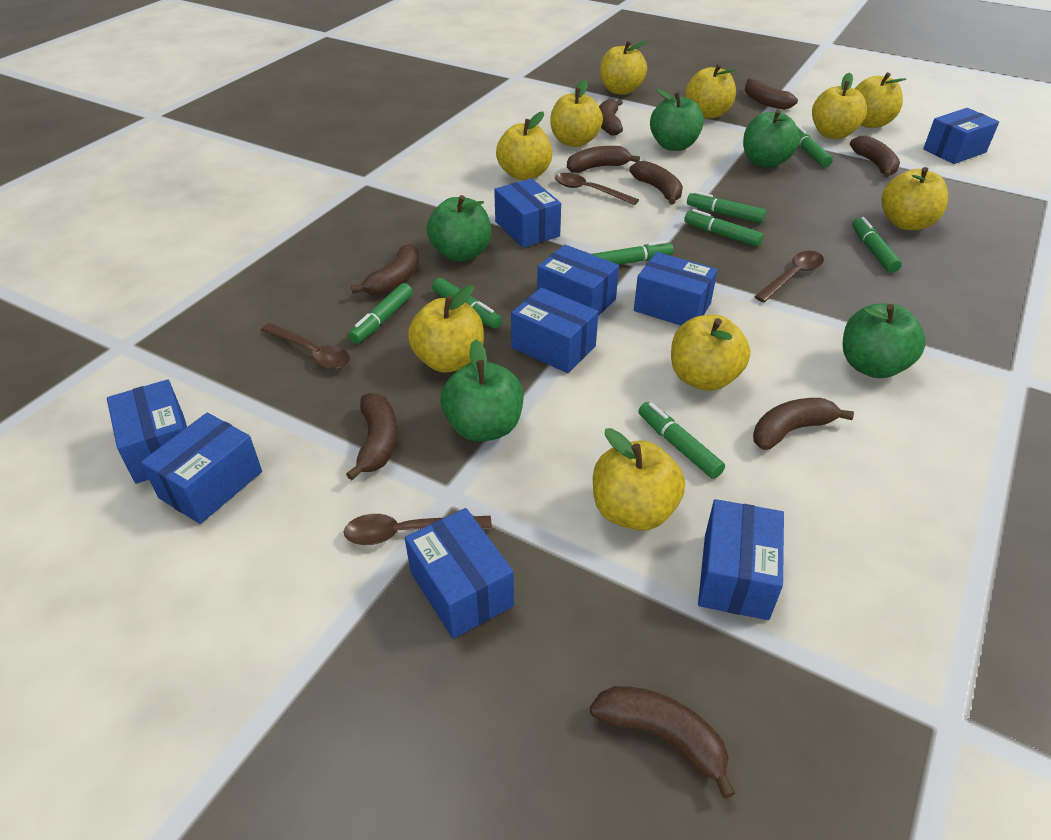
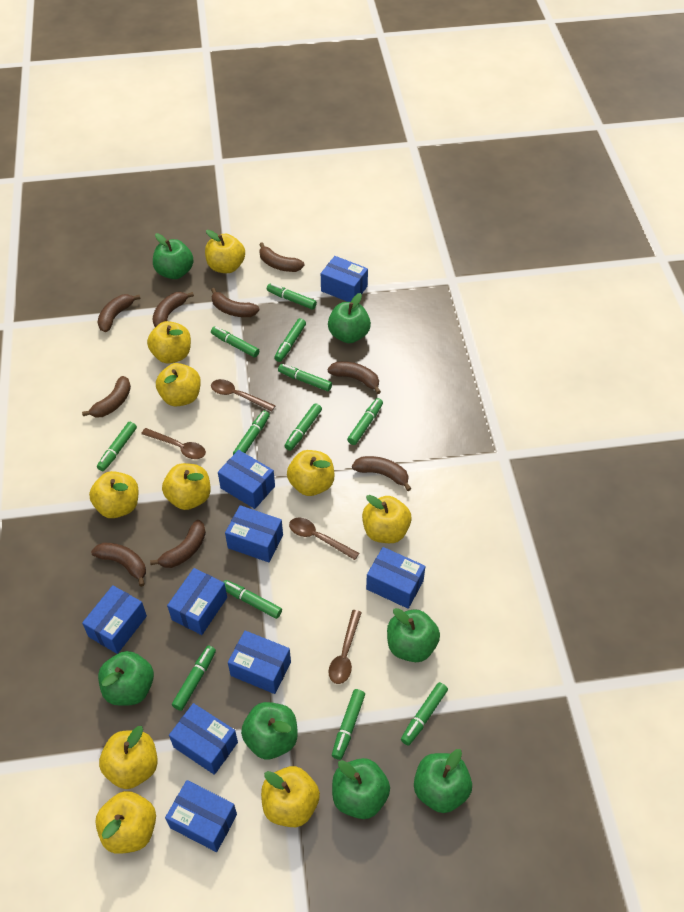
green apple: 5 -> 7
green marker: 8 -> 12

